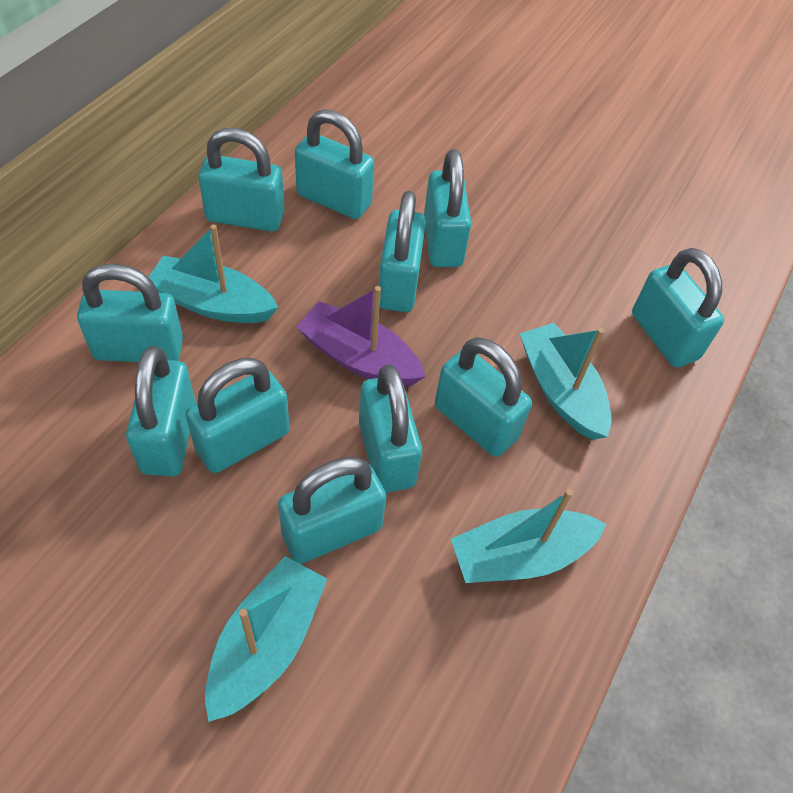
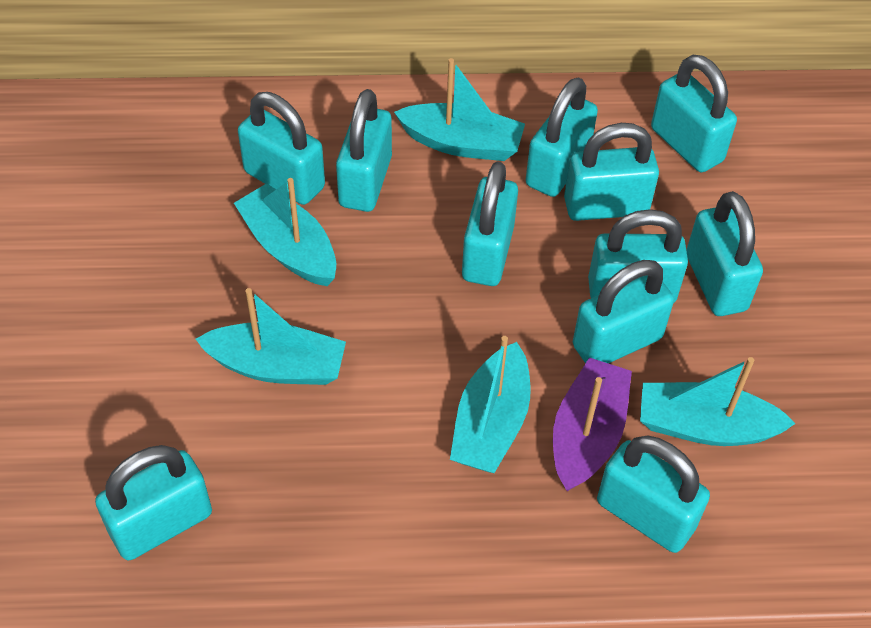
turquoise boat: 4 -> 5

